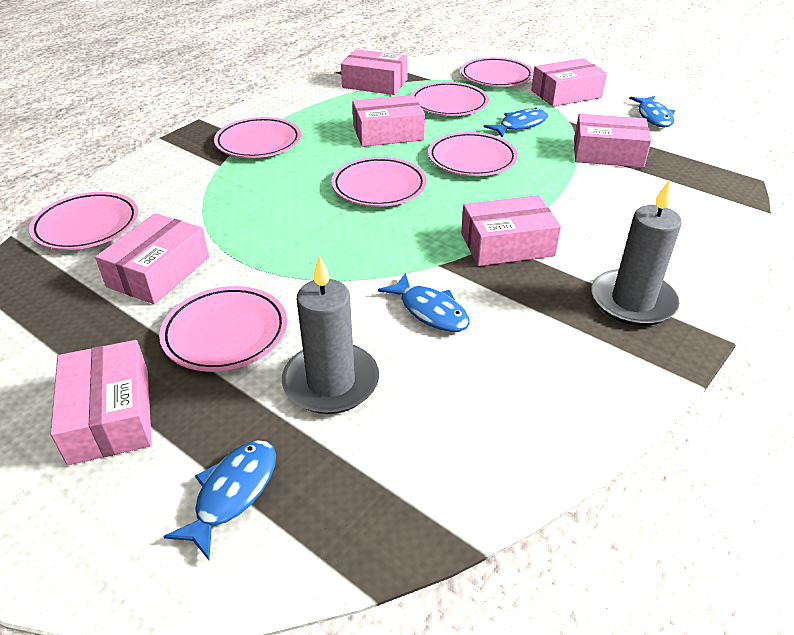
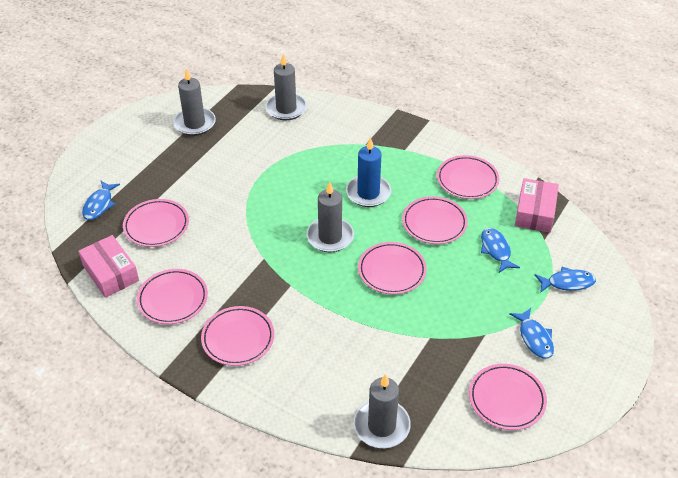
blue candle: 0 -> 1
grey candle: 2 -> 4
pink box: 7 -> 2

